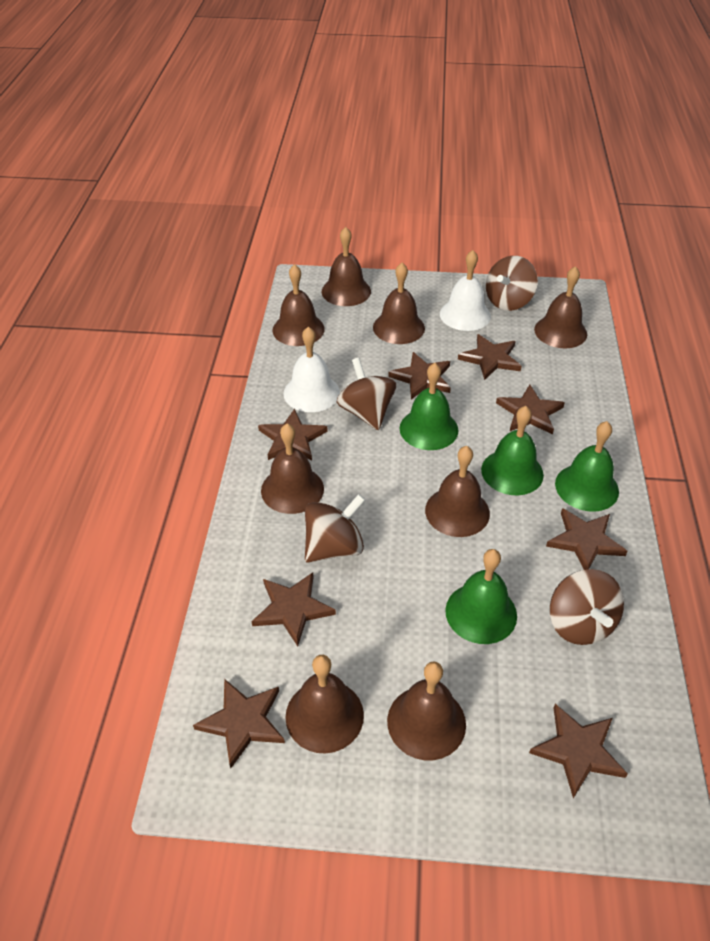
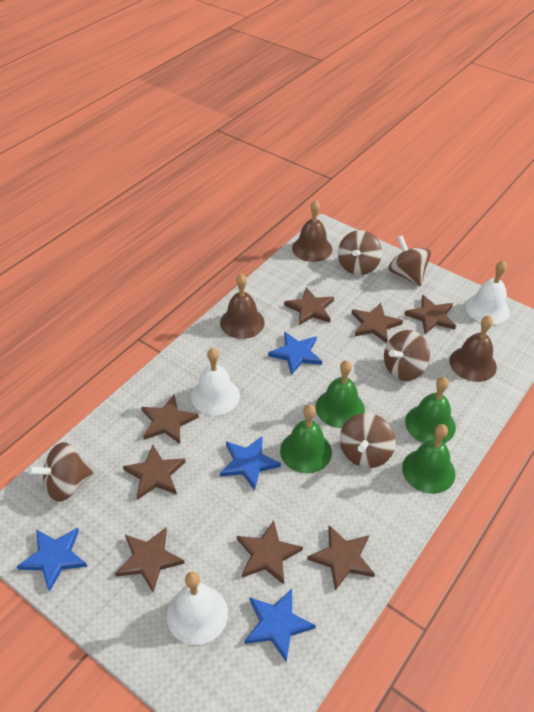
blue star: 0 -> 4
brown bell: 8 -> 3
brown spinning top: 4 -> 5
white bell: 2 -> 3

